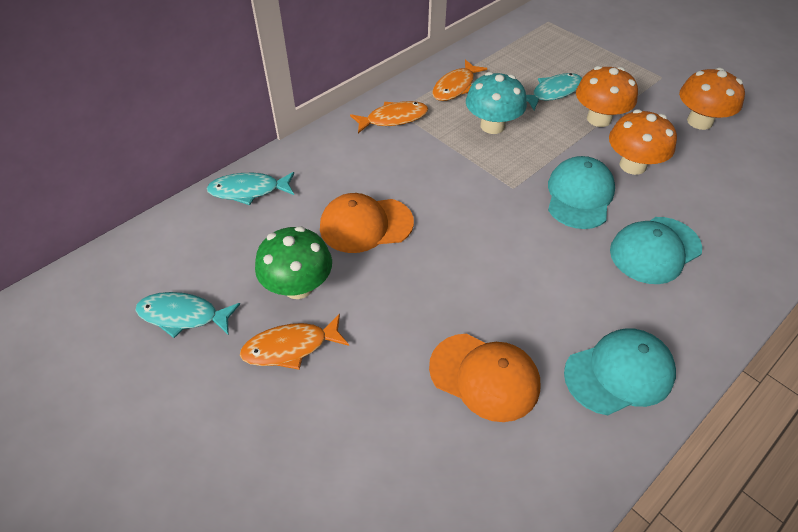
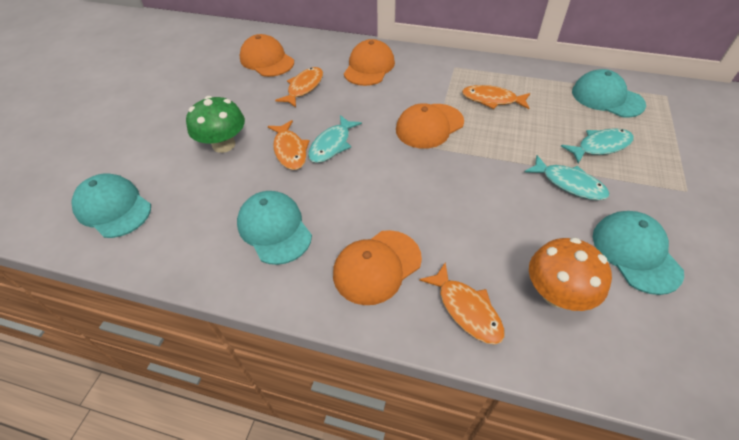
orange cap: 2 -> 4
orange fish: 3 -> 4
orange mushroom: 3 -> 1
turquoise cap: 3 -> 4
turquoise mushroom: 1 -> 0

